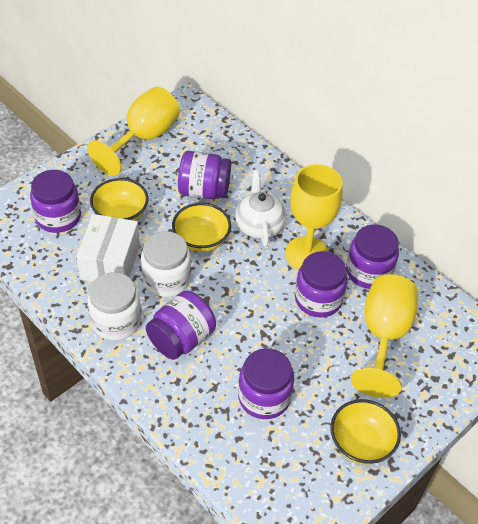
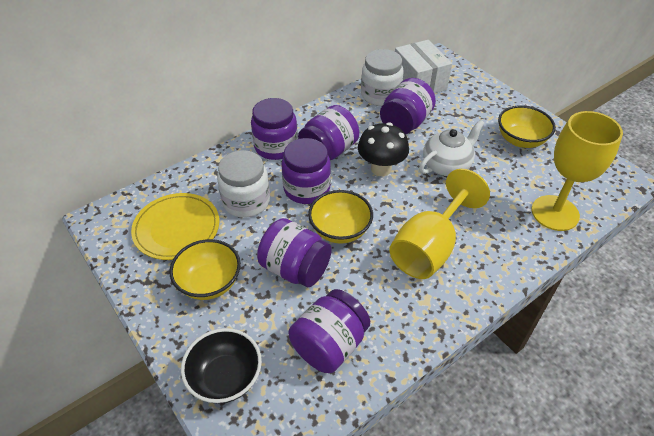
black bowl: 0 -> 1
black mushroom: 0 -> 1
yellow goblet: 3 -> 2
yellow plate: 0 -> 1

